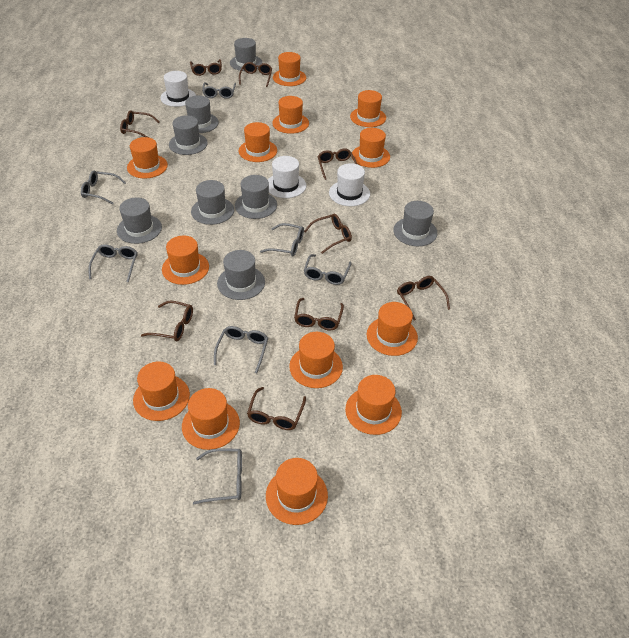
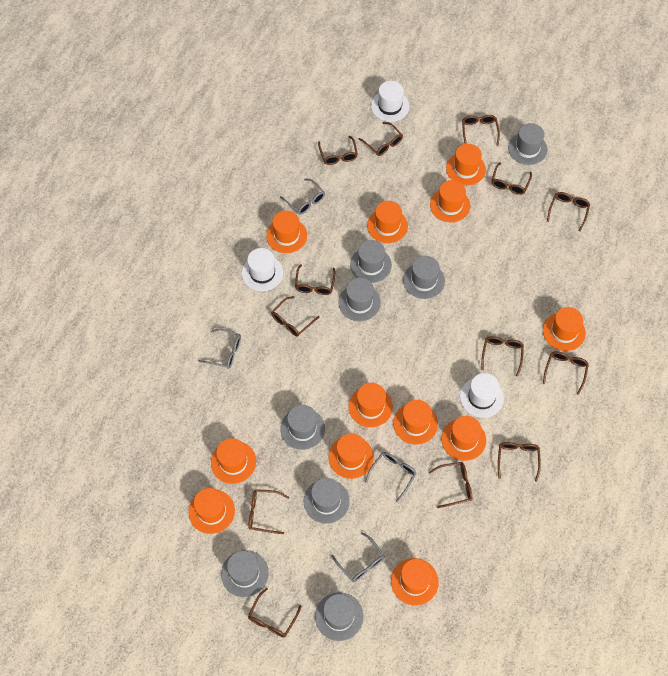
brown glasses: 9 -> 13
grey glasses: 7 -> 4
orange hat: 13 -> 12

